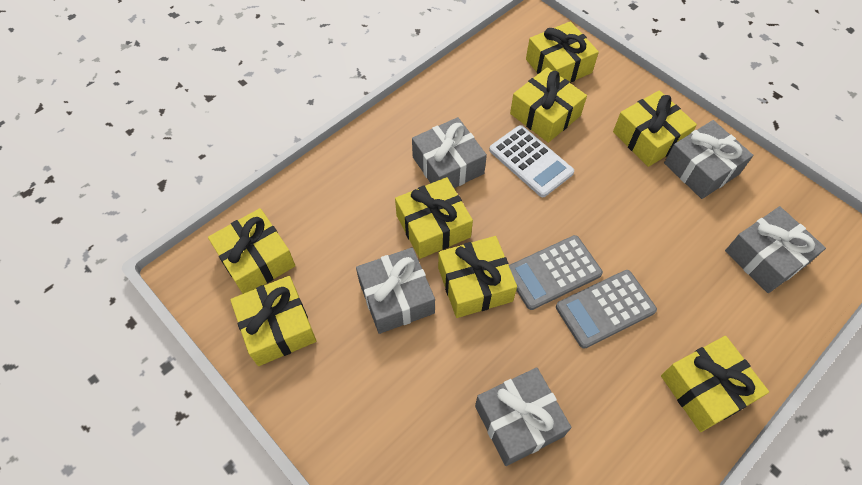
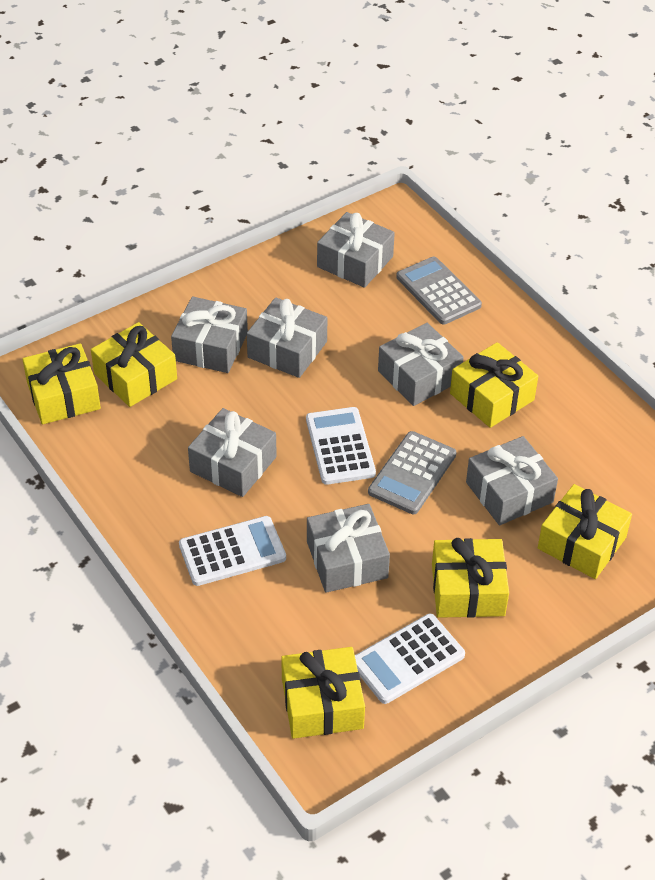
grey gift: 5 -> 7
white calculator: 1 -> 3
yellow gift: 8 -> 6

